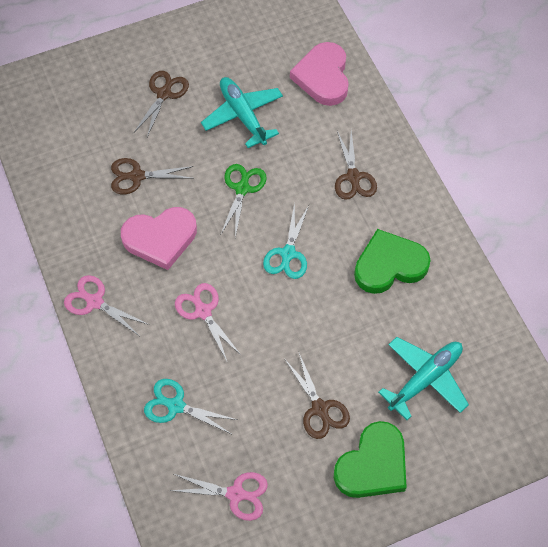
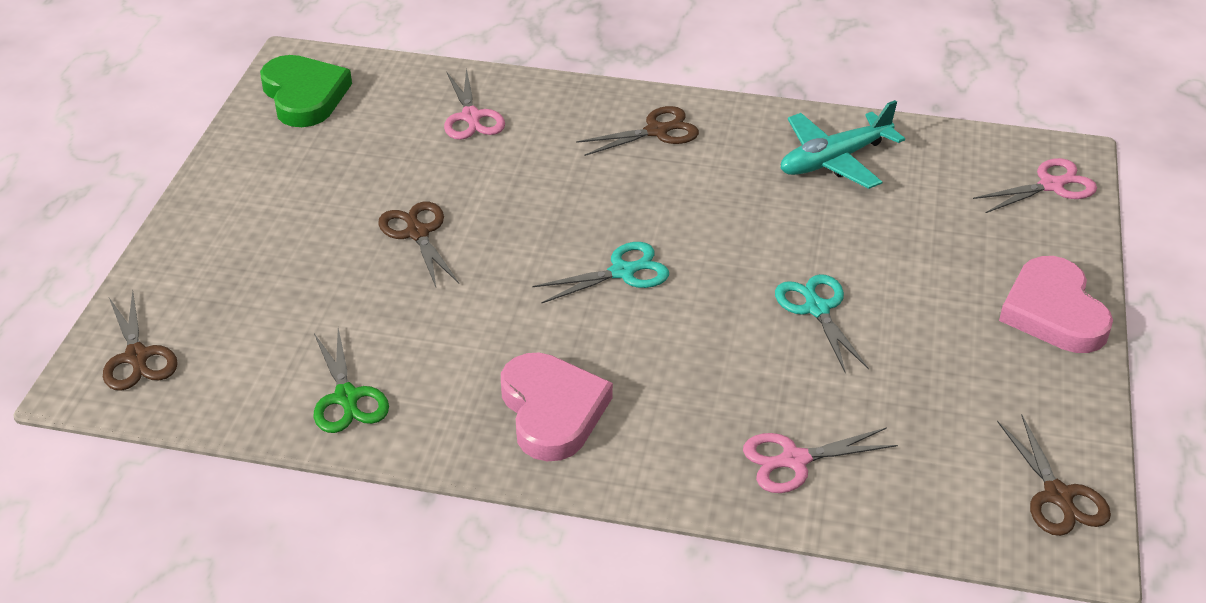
green heart: 2 -> 1
turquoise plane: 2 -> 1

